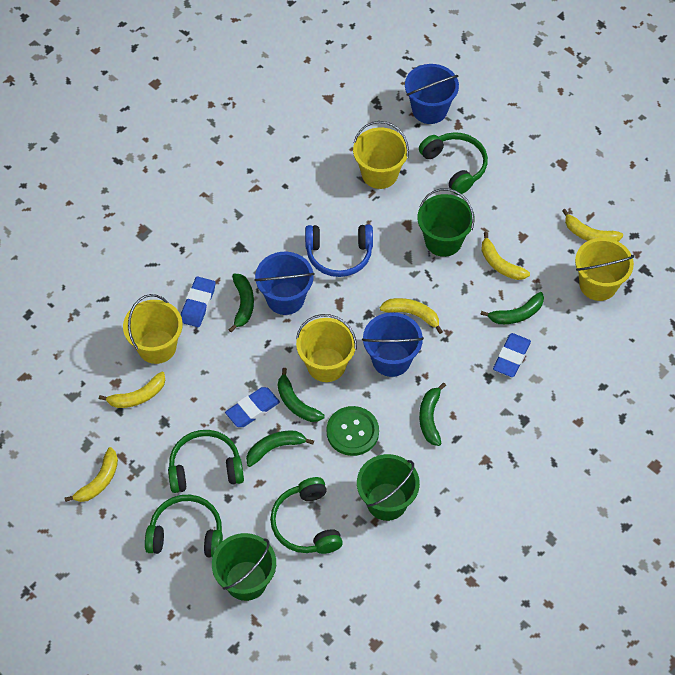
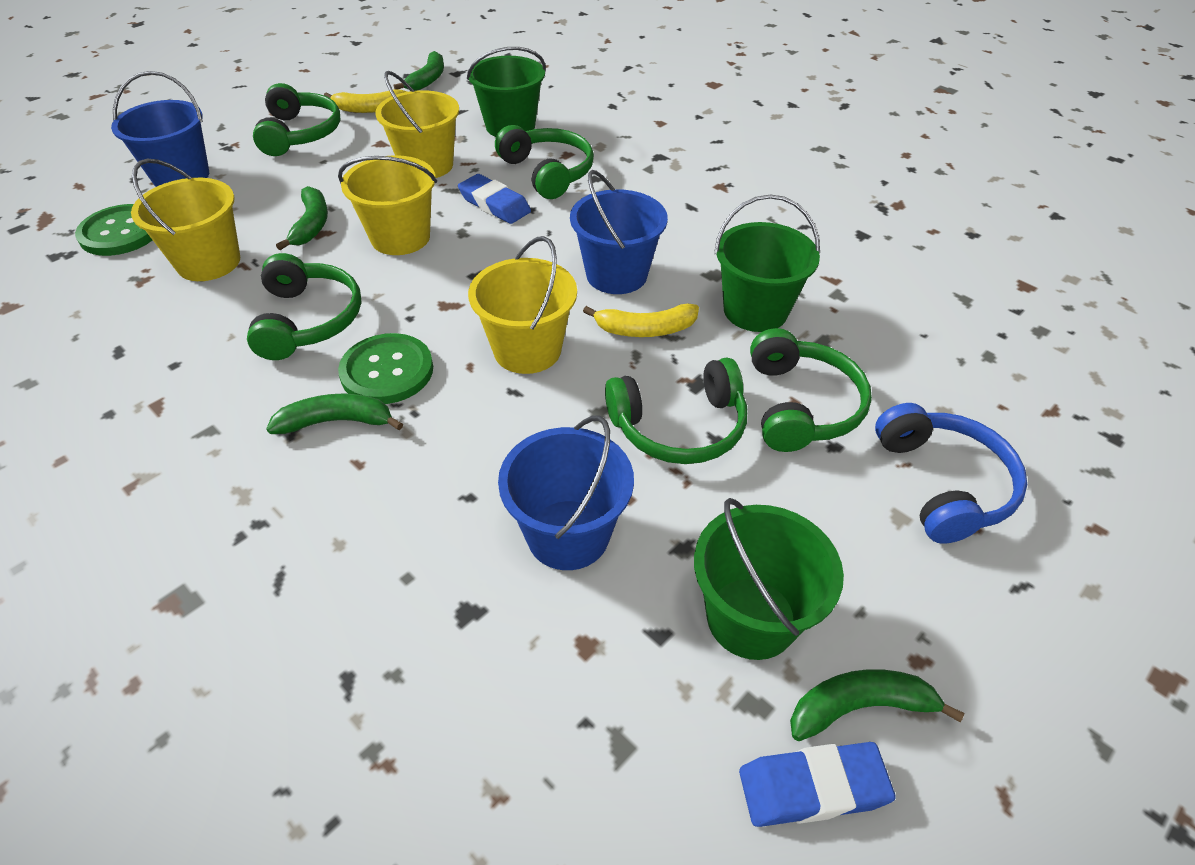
blue eraser: 3 -> 2
green banana: 5 -> 4
green button: 1 -> 2
green headphones: 4 -> 5
yellow banana: 5 -> 2

